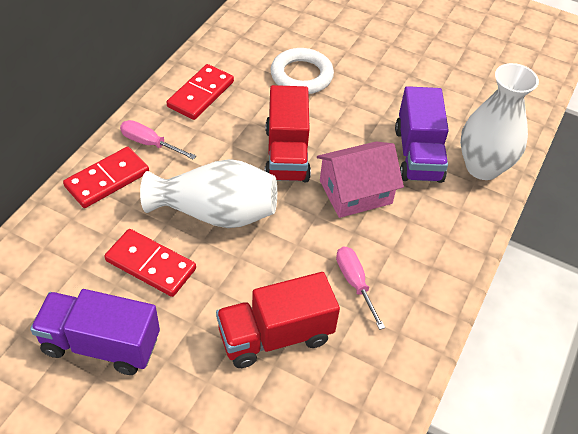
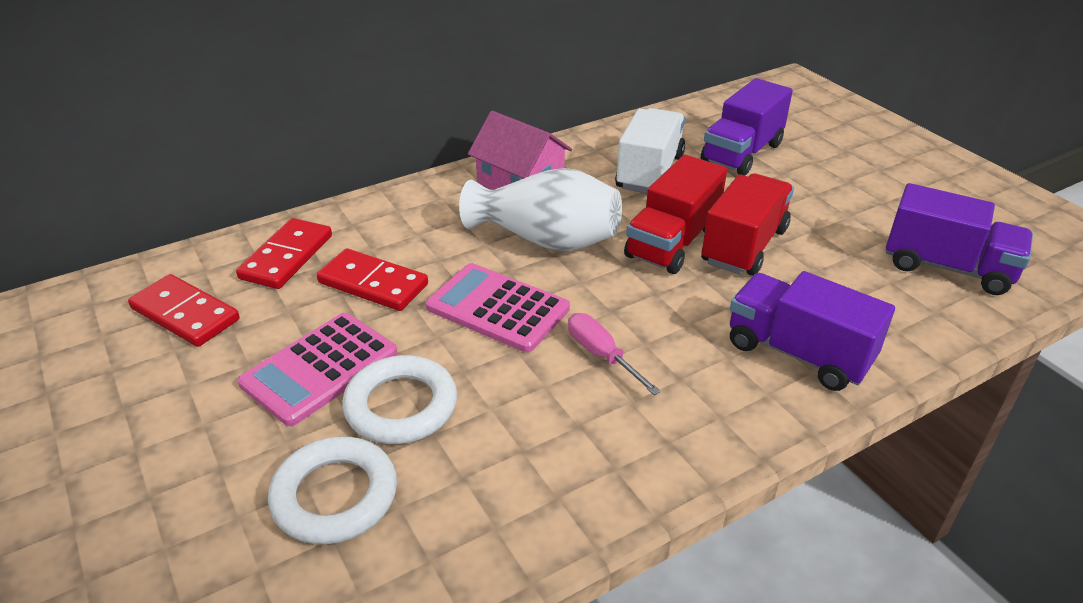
pink calculator: 0 -> 2
pink screwdriver: 2 -> 1
purple truck: 2 -> 3
white ring: 1 -> 2
white truck: 0 -> 1
white vase: 2 -> 1

